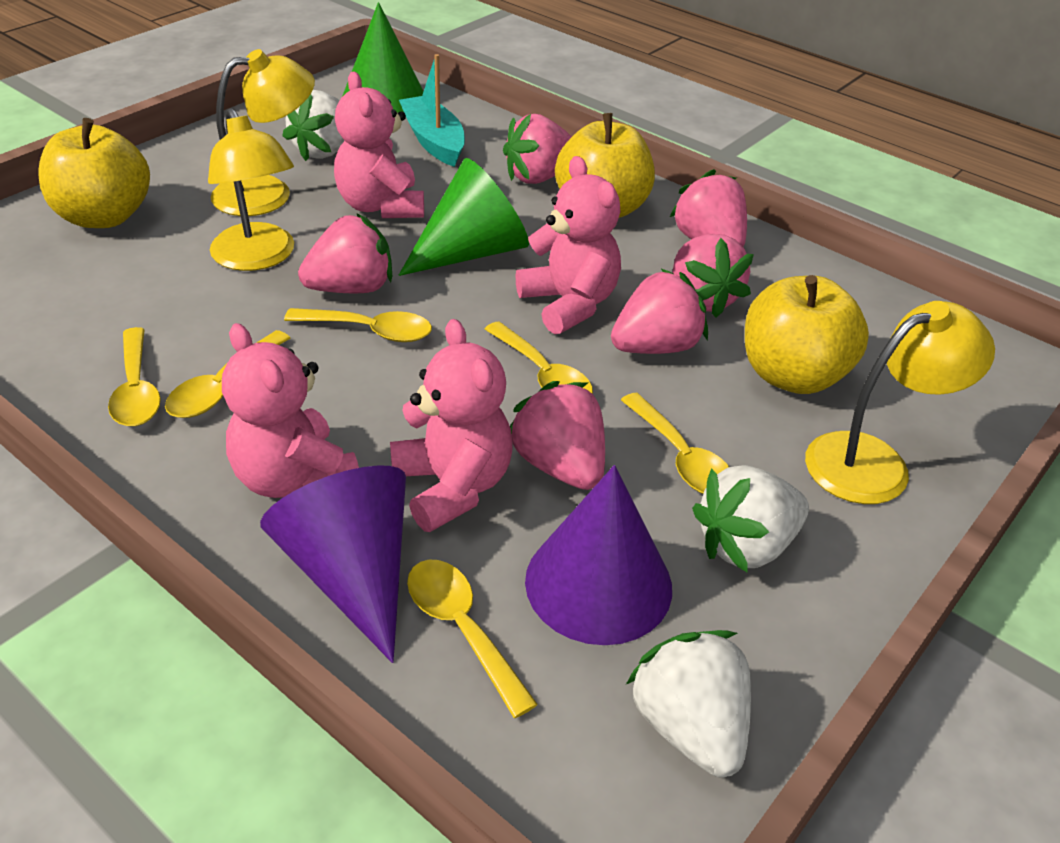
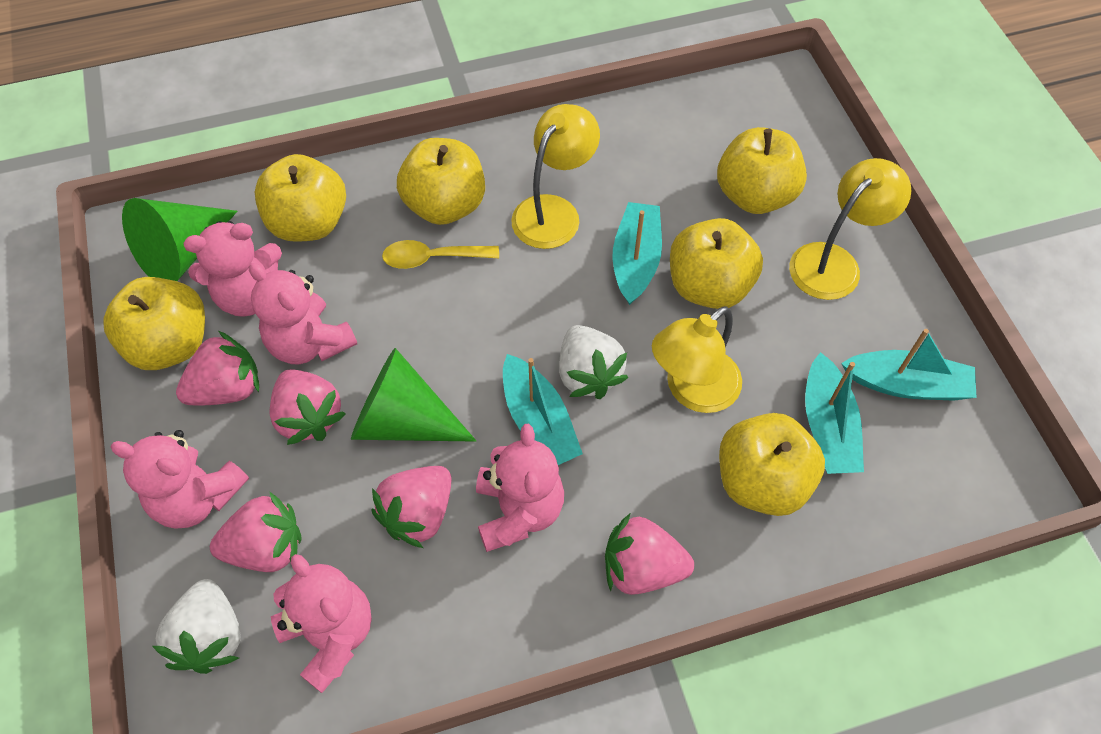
pink strawberry: 6 -> 5
pink teddy bear: 4 -> 5
purple cone: 2 -> 0
turquoise boat: 1 -> 4
white strawberry: 3 -> 2
yellow apple: 3 -> 6
yellow spoon: 6 -> 1

